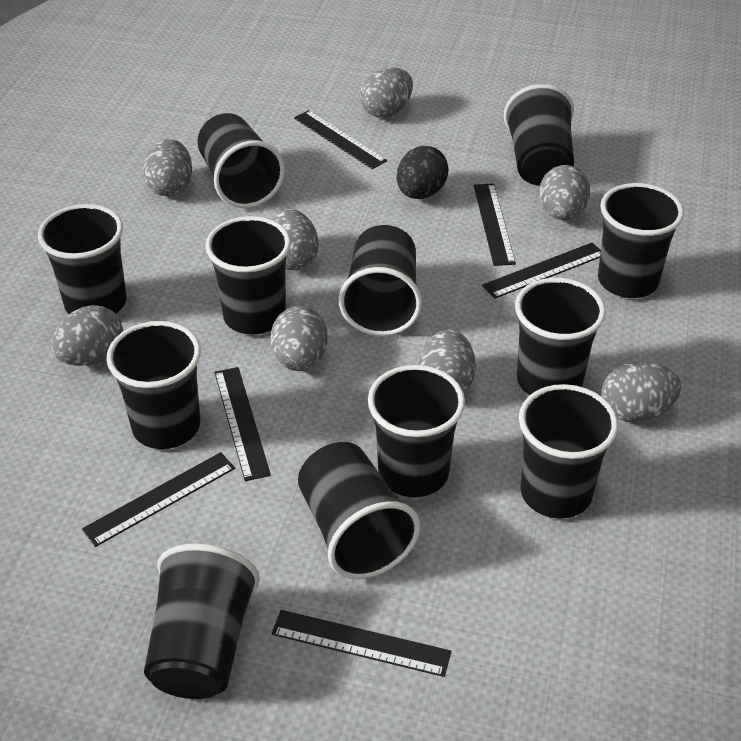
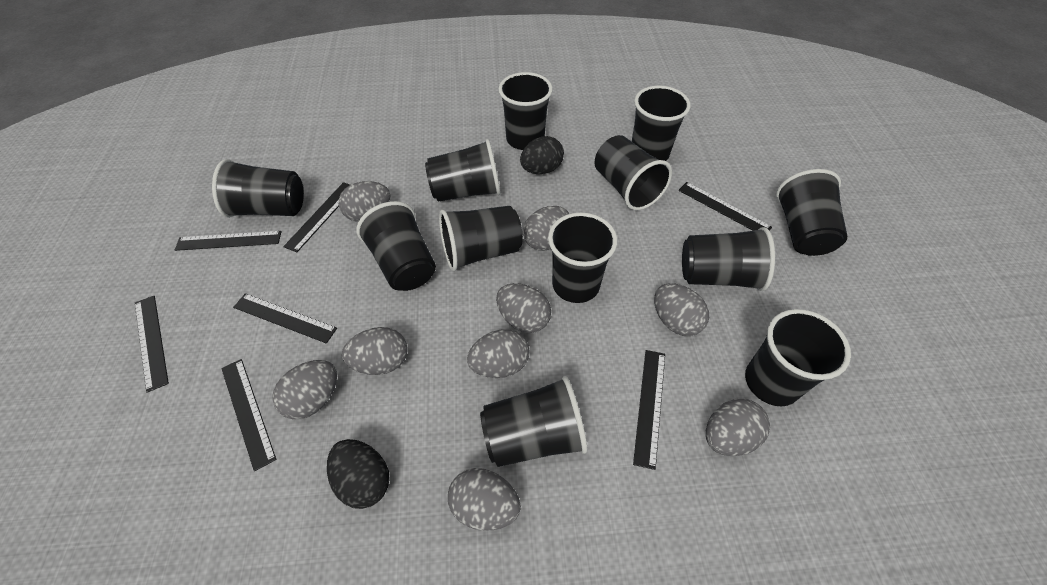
black egg: 1 -> 2
black ruler: 6 -> 7
grey egg: 8 -> 9

